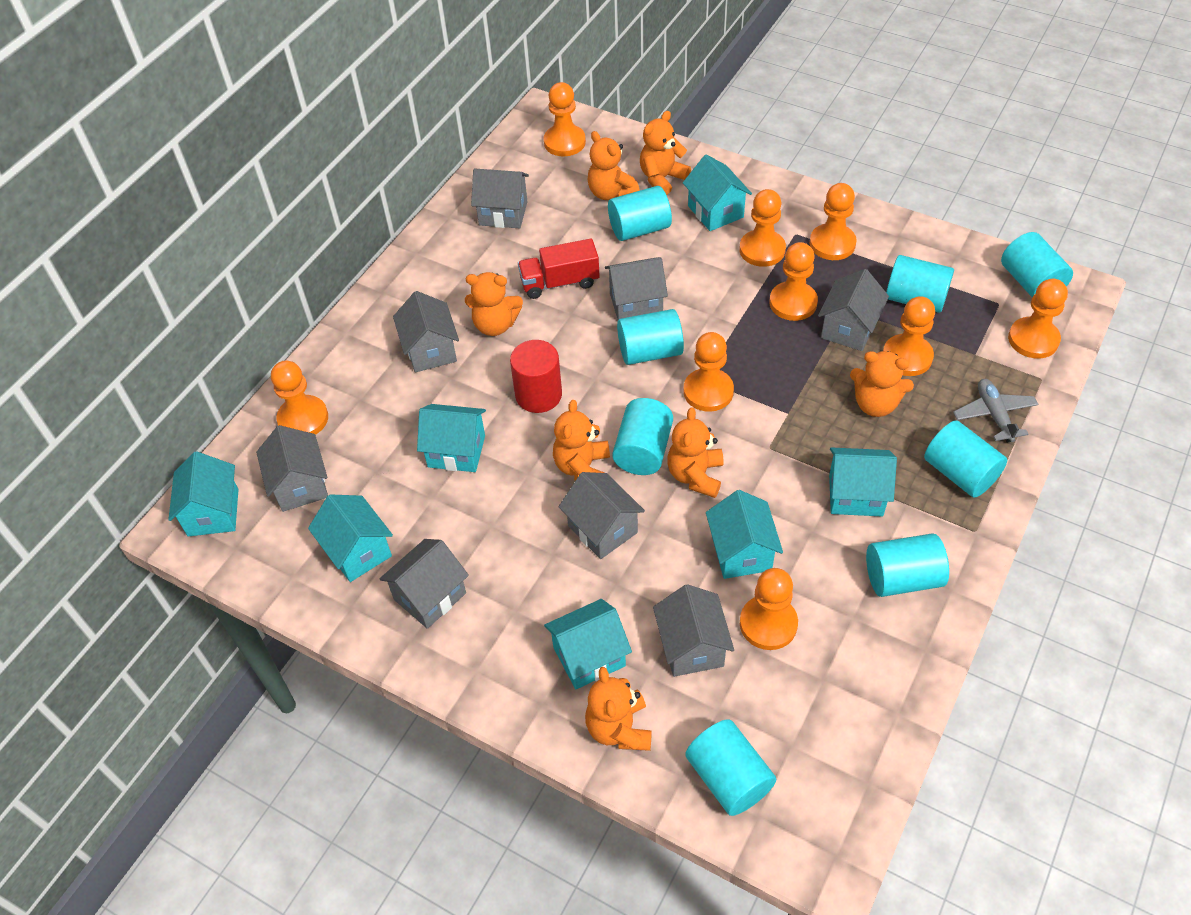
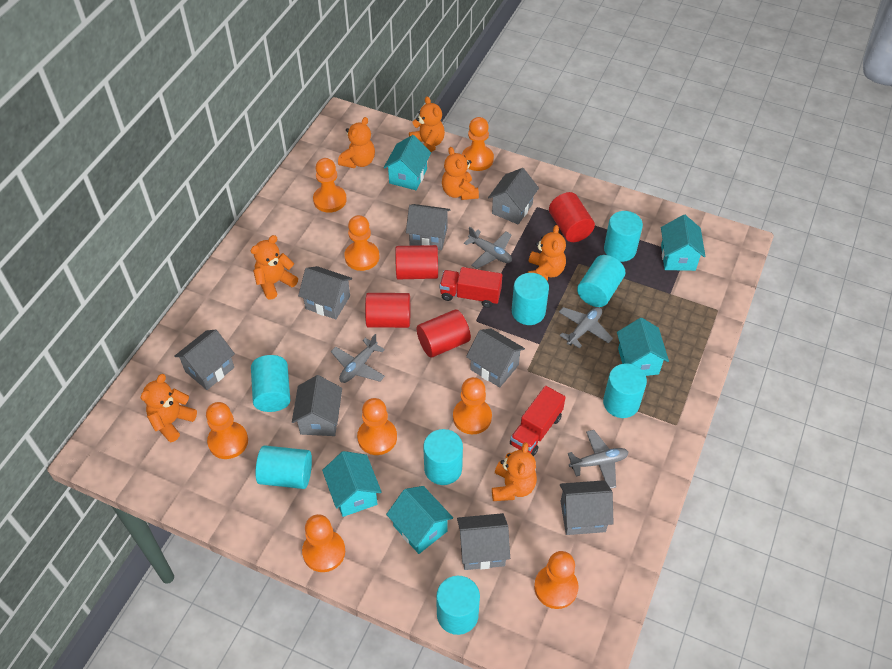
grey plane: 1 -> 4
orange pawn: 9 -> 8
red cylinder: 1 -> 4
red truck: 1 -> 2
turquoise house: 7 -> 5

